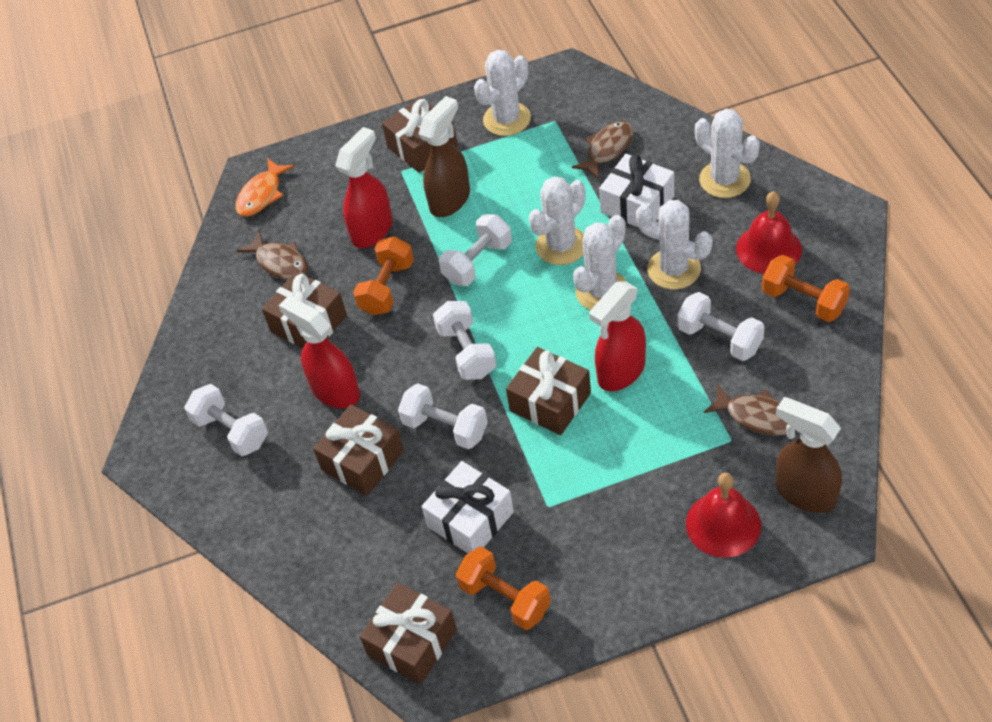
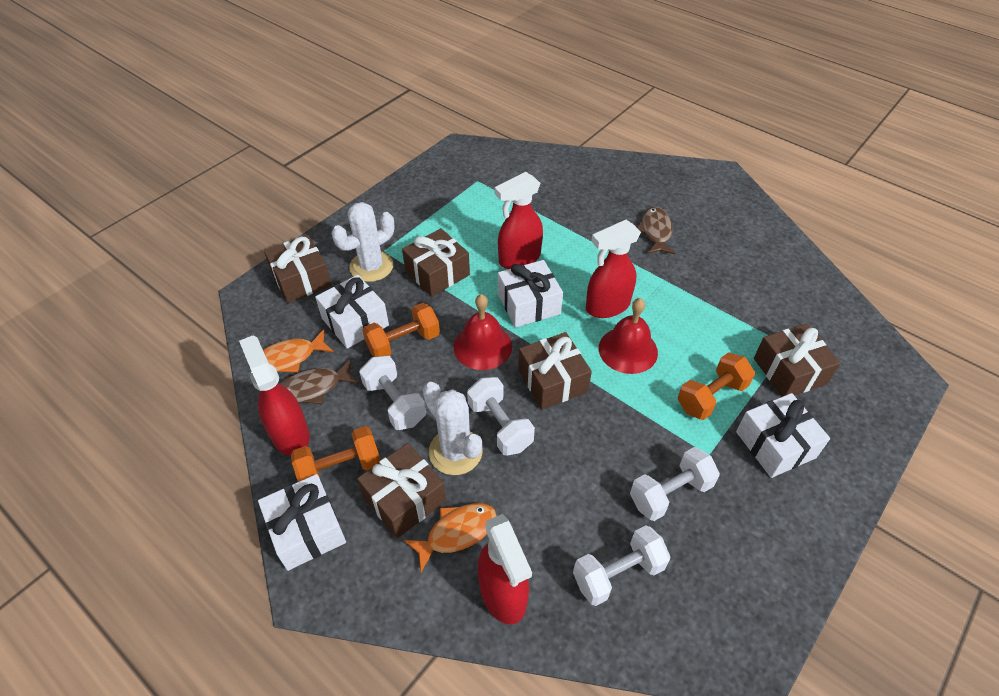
brown fish: 3 -> 2
brown spray bottle: 2 -> 0
orange fish: 1 -> 2
red spray bottle: 3 -> 4
white cactus: 5 -> 2
white dumbbell: 5 -> 4
white gift: 2 -> 4

